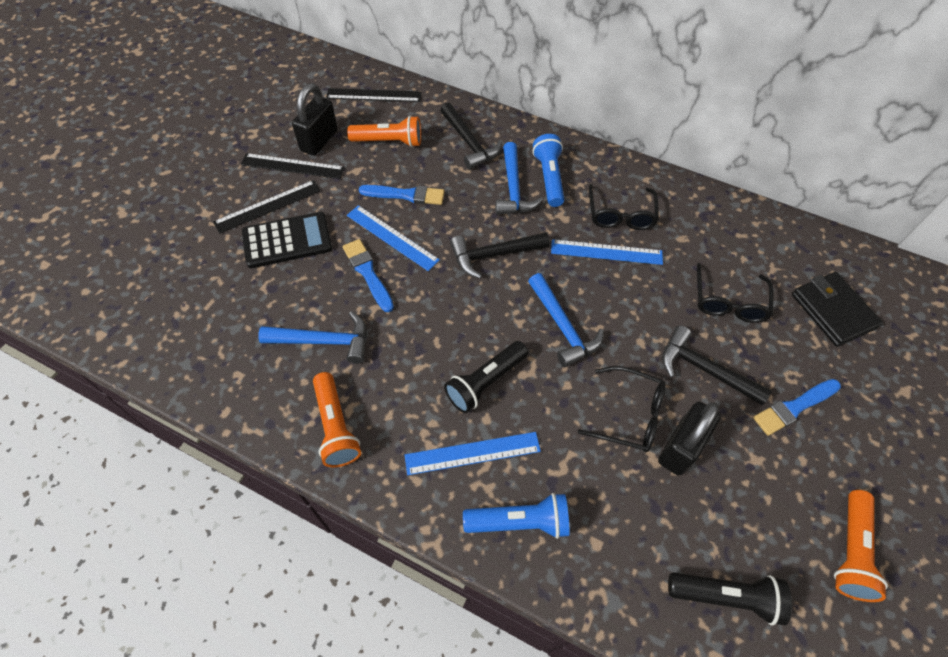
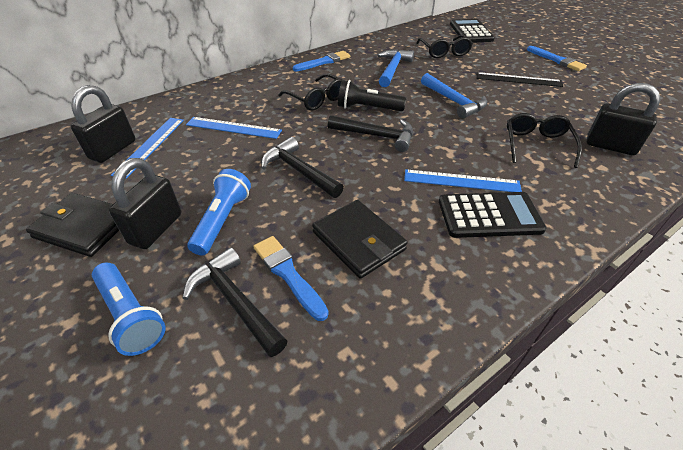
black calculator: 1 -> 2
black flashlight: 2 -> 1
black padlock: 2 -> 3
black ruler: 3 -> 1
black wallet: 1 -> 2
blue hammer: 3 -> 2
orange flashlight: 3 -> 0

